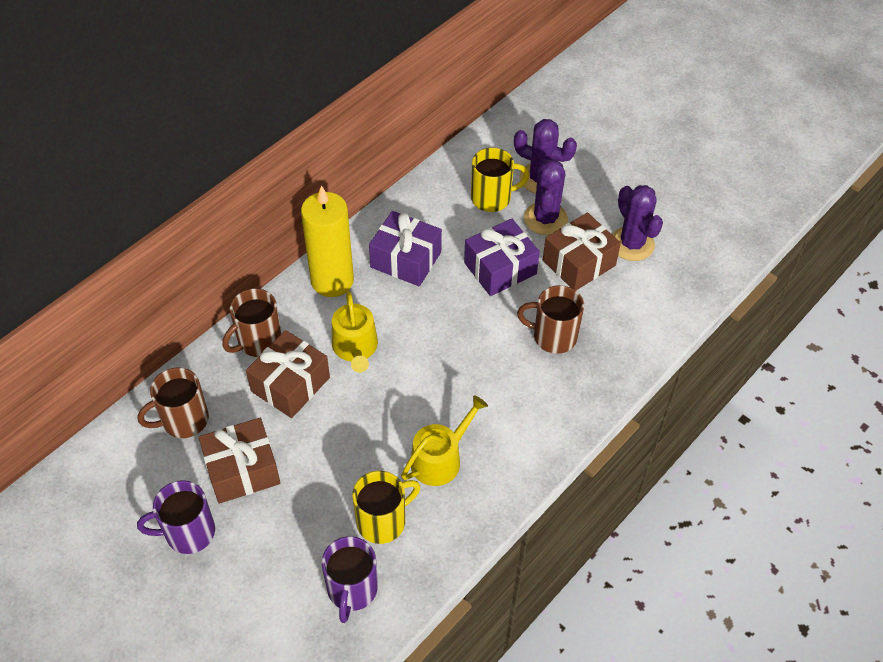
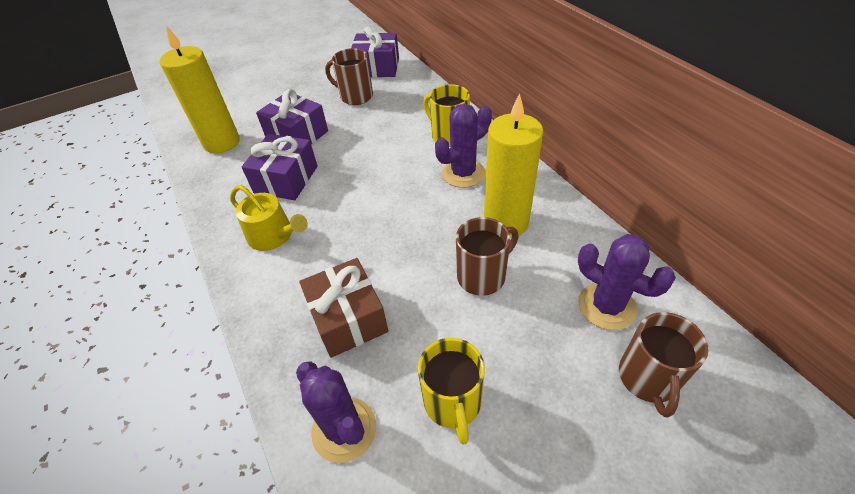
brown gift: 3 -> 1
purple gift: 2 -> 3
purple mug: 2 -> 0
yellow candle: 1 -> 2
yellow watering can: 2 -> 1

